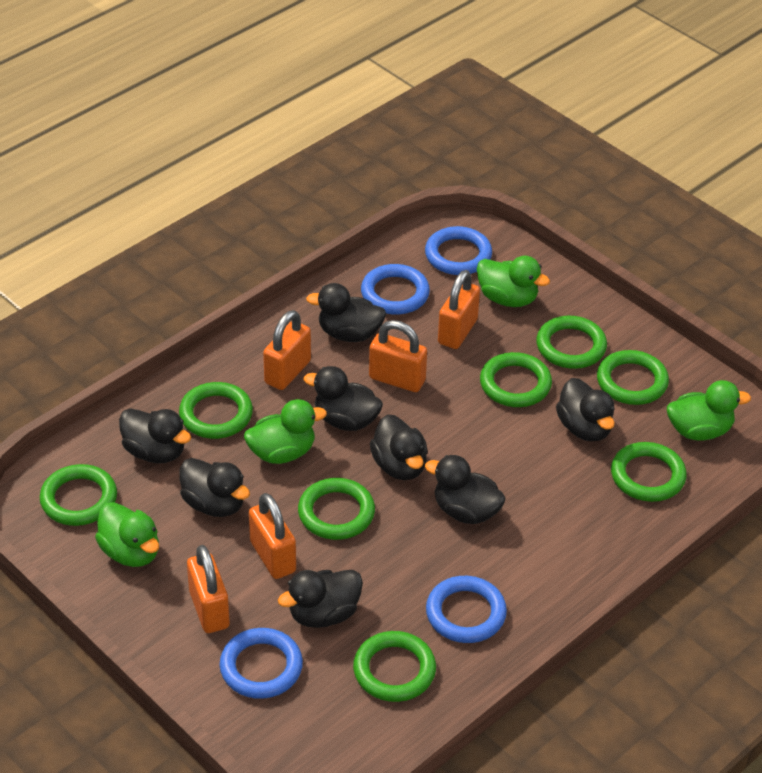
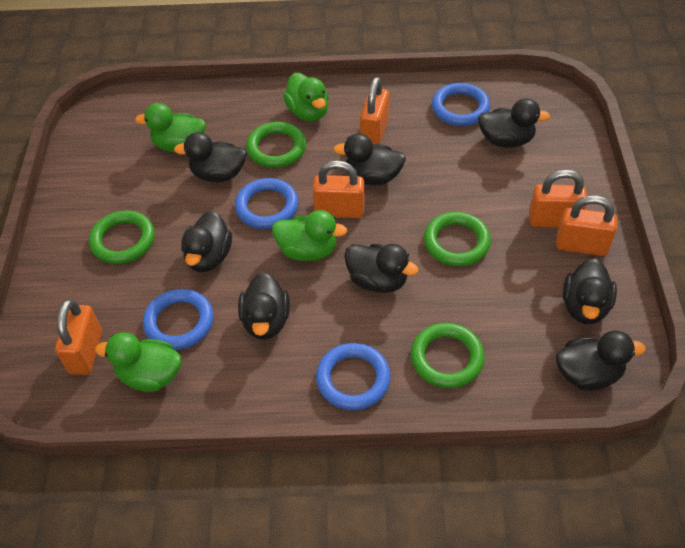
green ring: 8 -> 4

